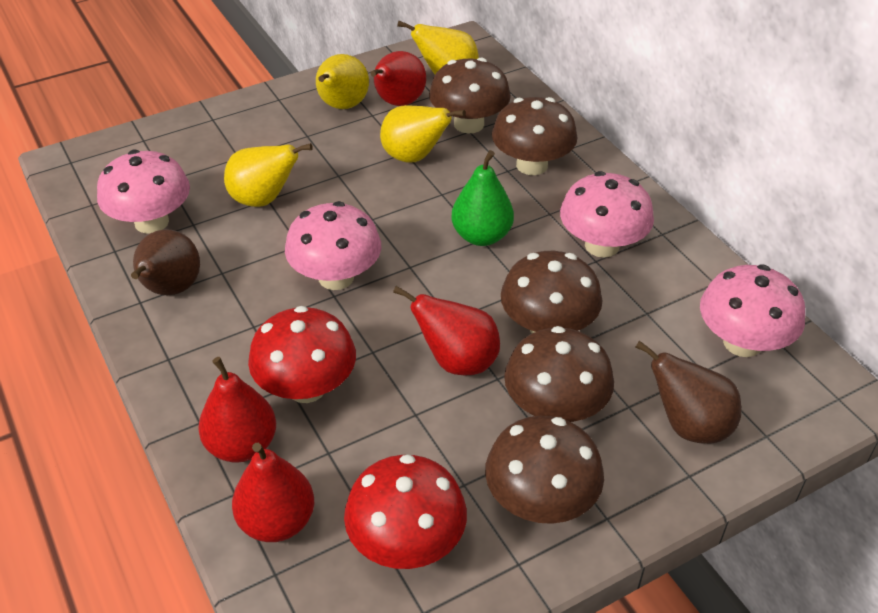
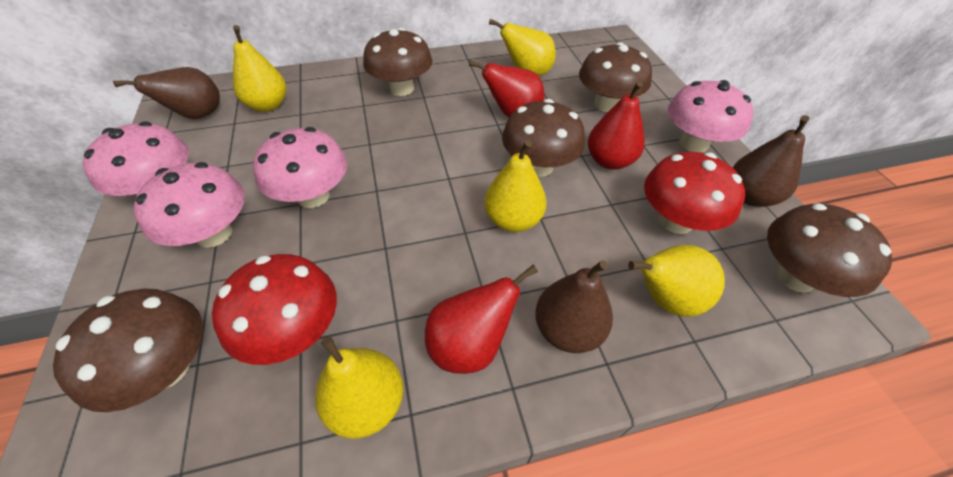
brown pear: 2 -> 3
green pear: 1 -> 0
red pear: 4 -> 3
yellow pear: 4 -> 5

